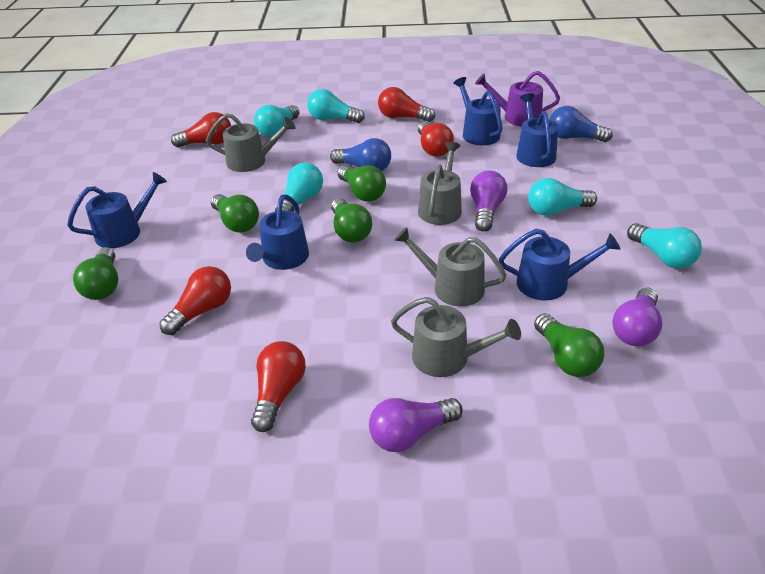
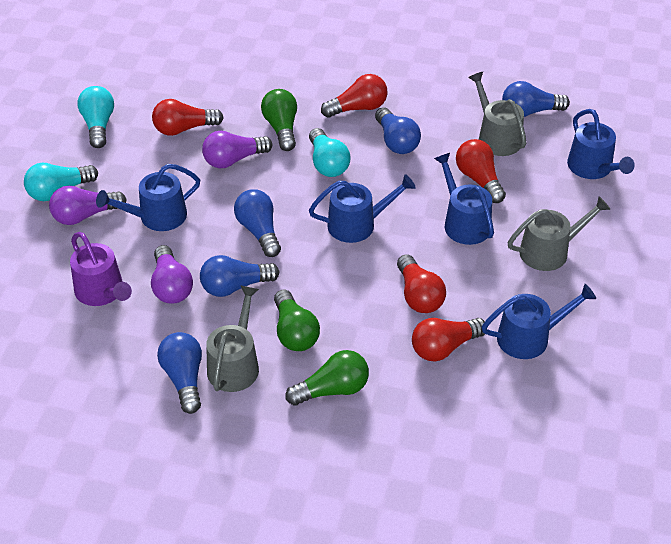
blue light bulb: 2 -> 5
green light bulb: 5 -> 3
grey watering can: 4 -> 3
turquoise light bulb: 5 -> 3

